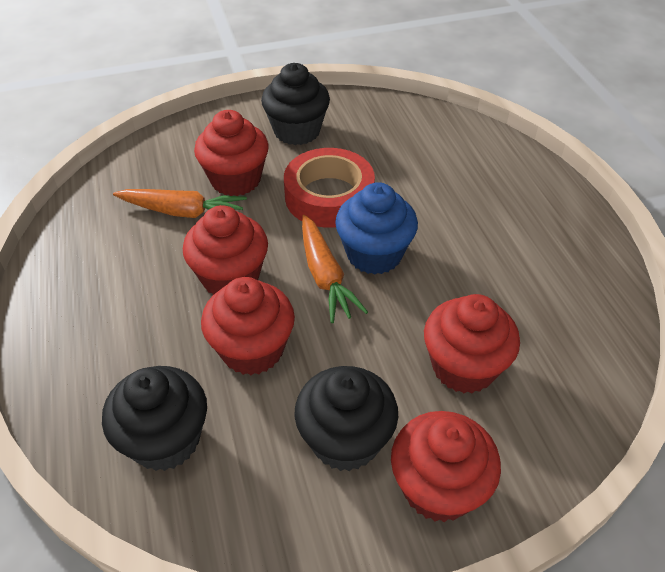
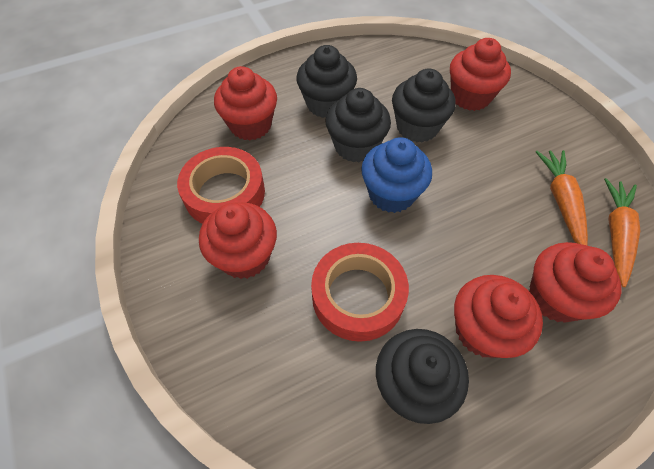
black cupcake: 3 -> 4
red tape: 1 -> 2

